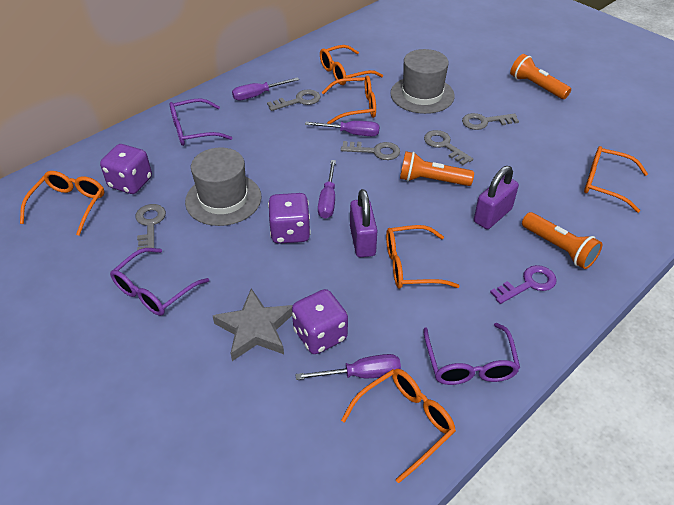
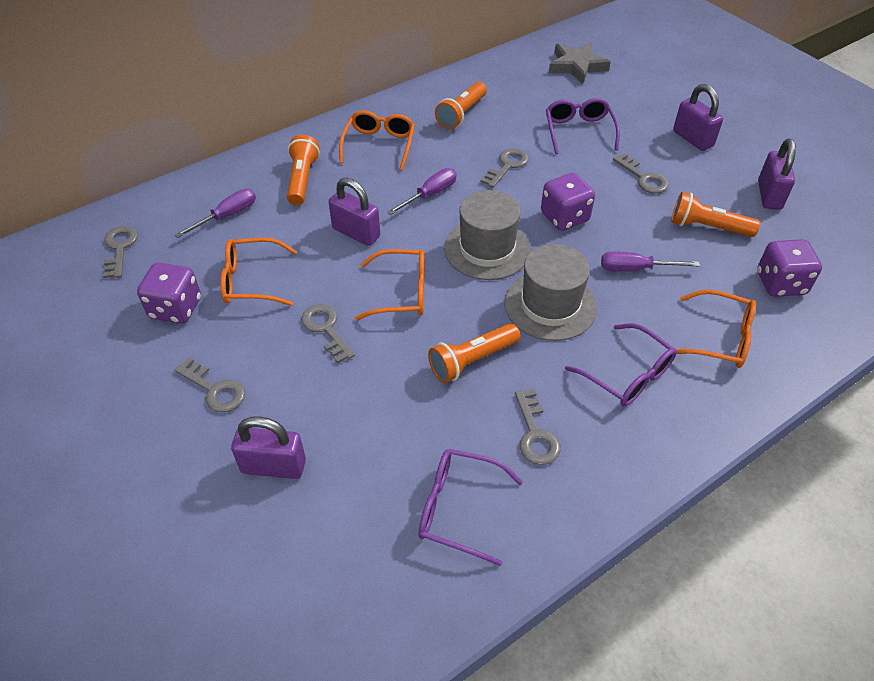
grey key: 5 -> 6
orange flashlight: 3 -> 4
orange glasses: 6 -> 4
purple key: 1 -> 0
purple padlock: 2 -> 4
purple screwdriver: 4 -> 3

